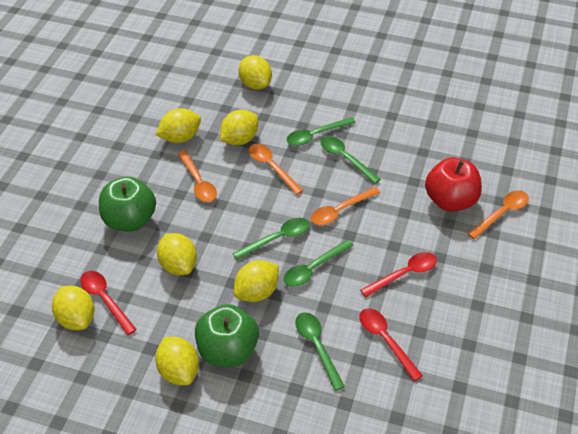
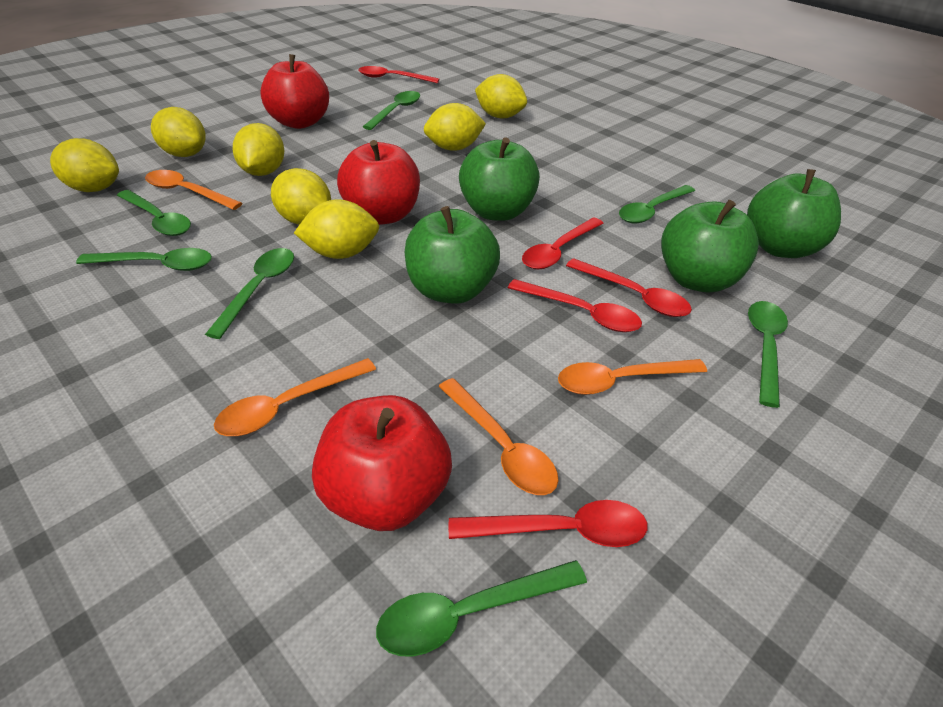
green apple: 2 -> 4
green spoon: 5 -> 7
red apple: 1 -> 3
red spoon: 3 -> 5

